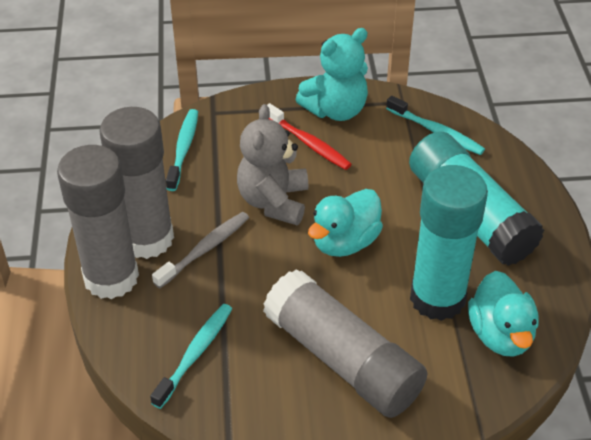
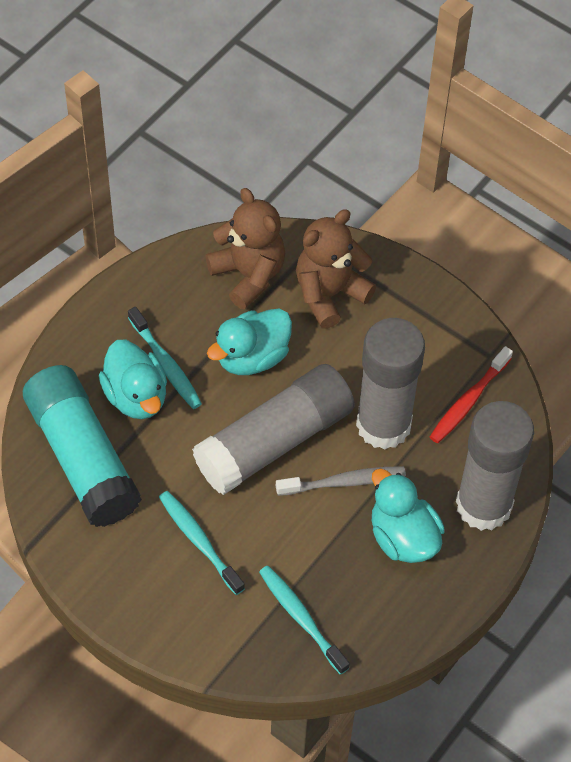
brown teddy bear: 0 -> 2
grey teddy bear: 1 -> 0
turquoise duck: 2 -> 3
turquoise glue stick: 2 -> 1
turquoise teddy bear: 1 -> 0

